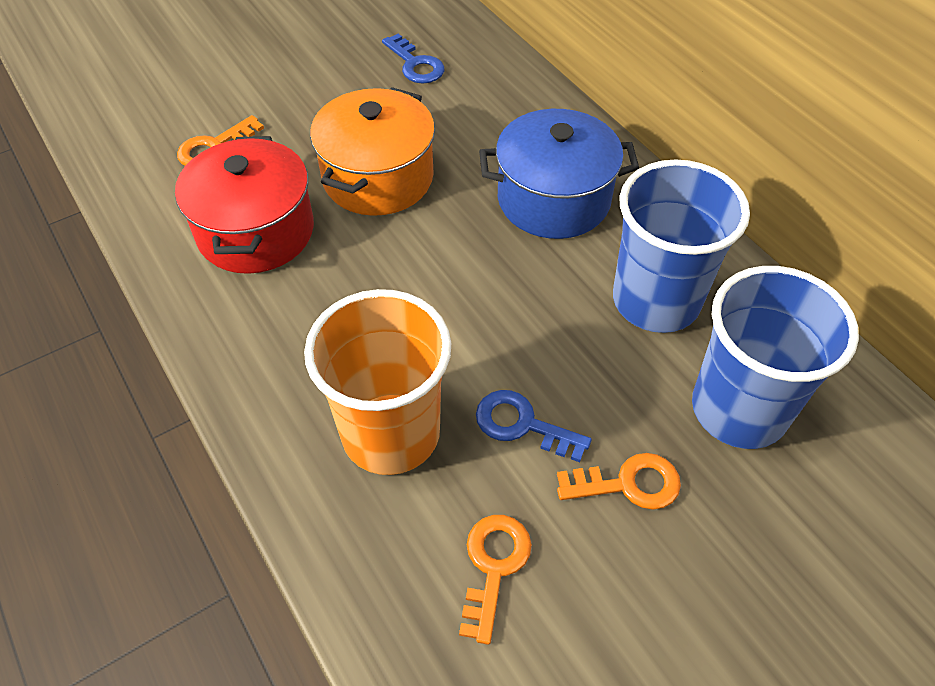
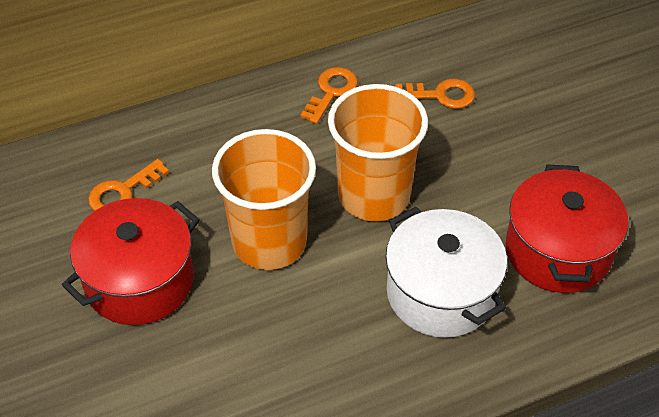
blue cup: 2 -> 0
blue key: 2 -> 0
blue pot: 1 -> 0
orange cup: 1 -> 2
orange pot: 1 -> 0
red pot: 1 -> 2
white pot: 0 -> 1

